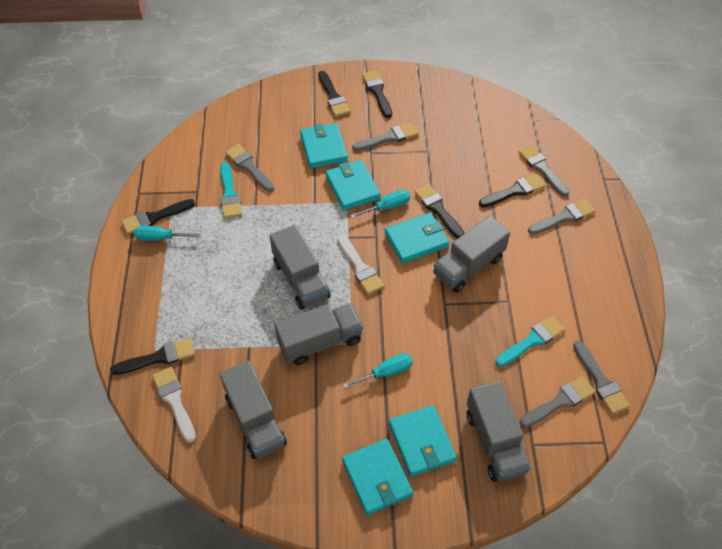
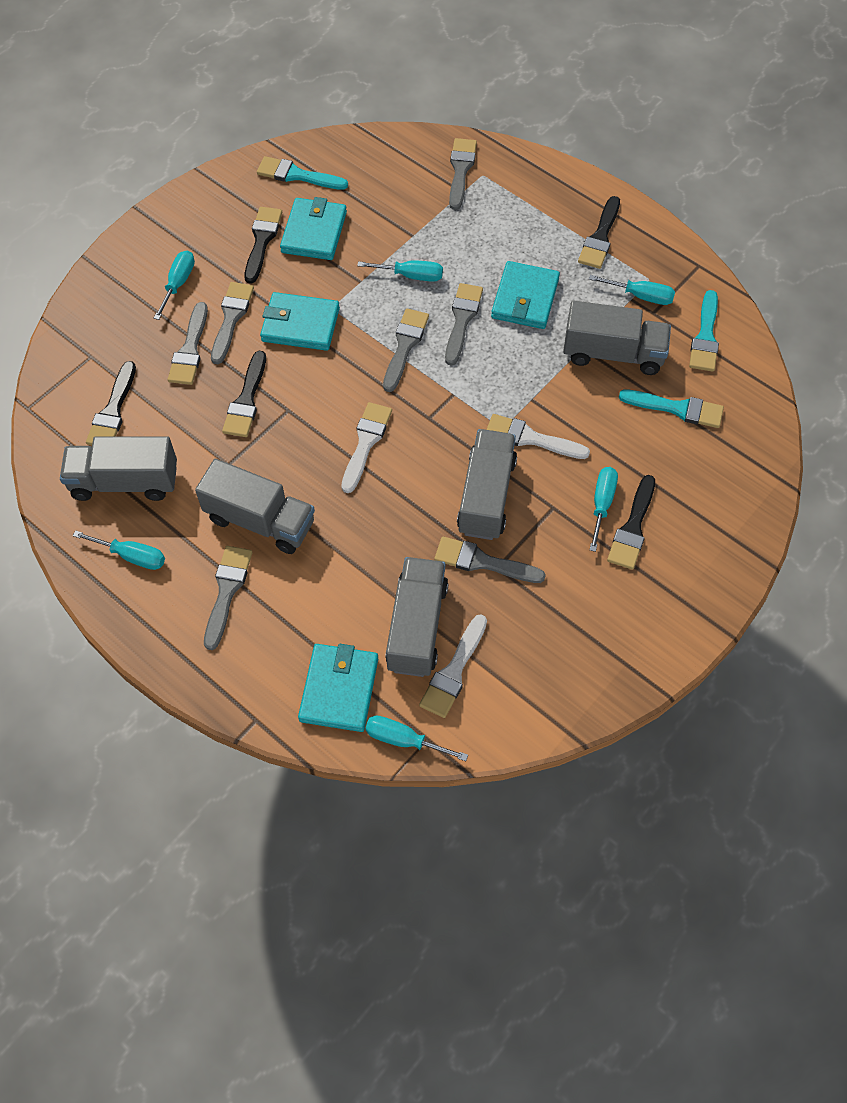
black brush: 6 -> 5
grey brush: 6 -> 7
turquoise brush: 2 -> 3
turquoise screwdriver: 3 -> 6
turquoise wallet: 5 -> 4
white brush: 2 -> 3

